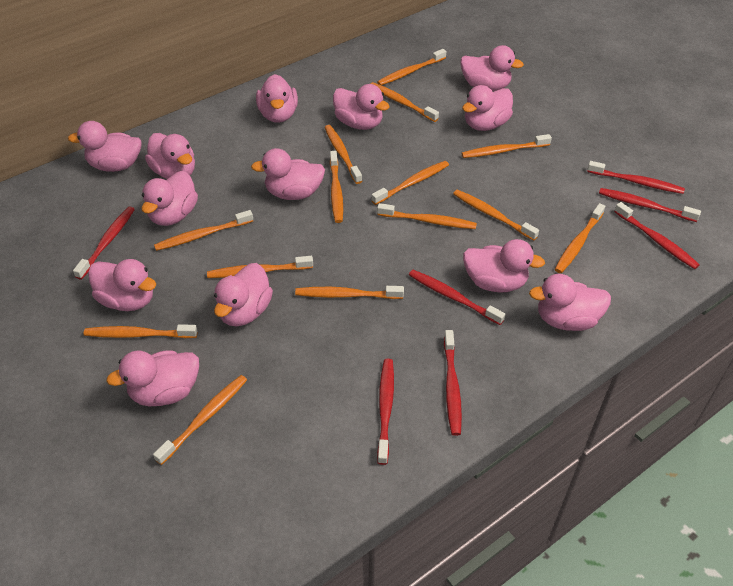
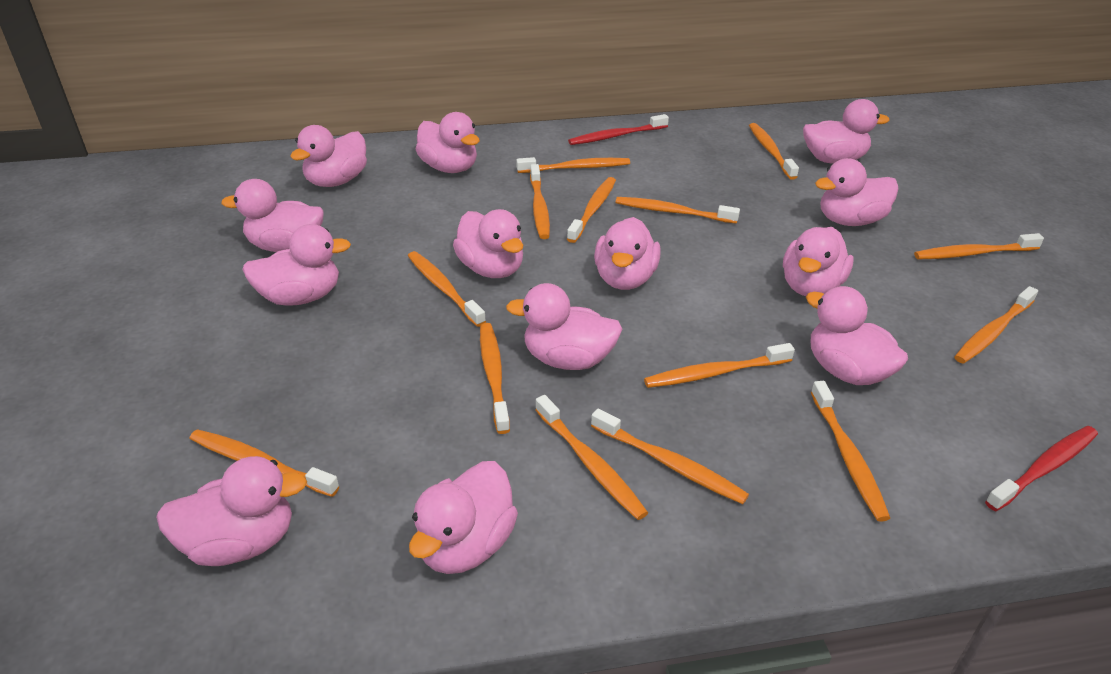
red toothbrush: 7 -> 2

